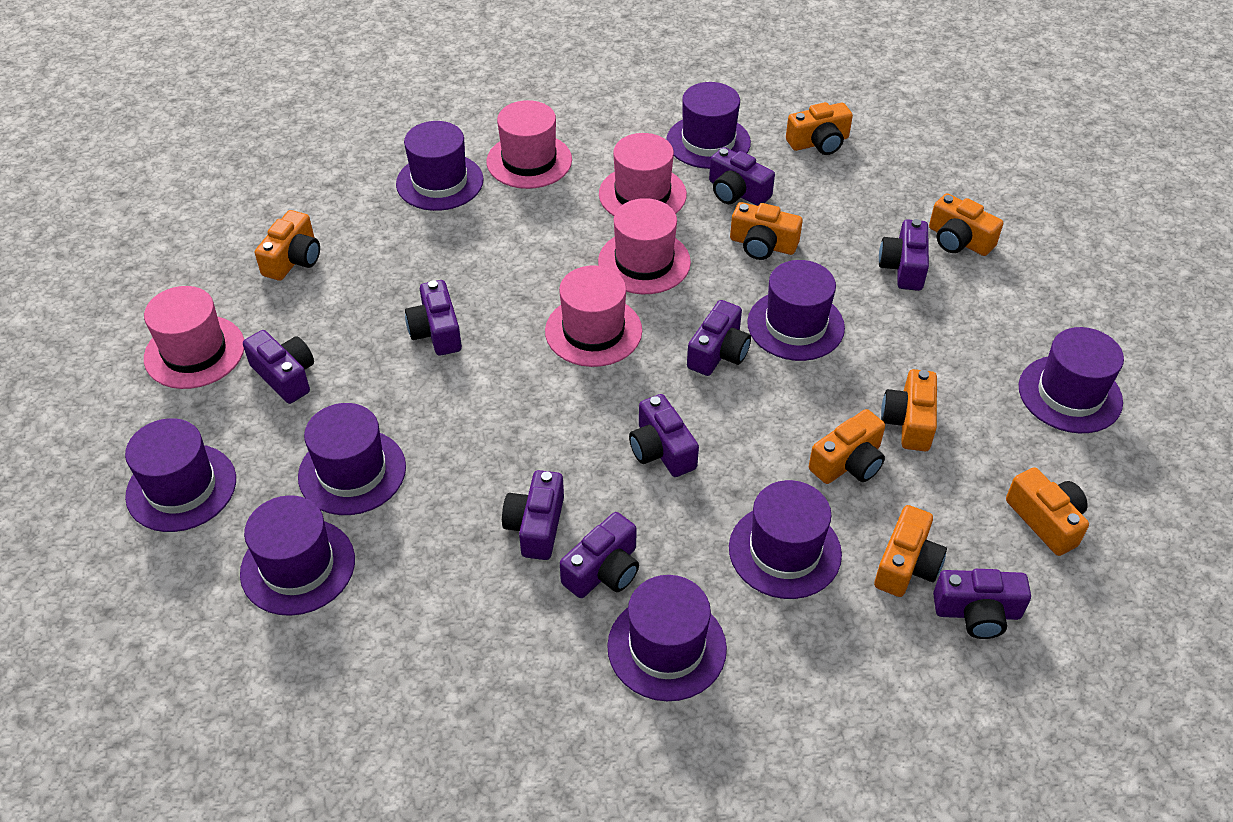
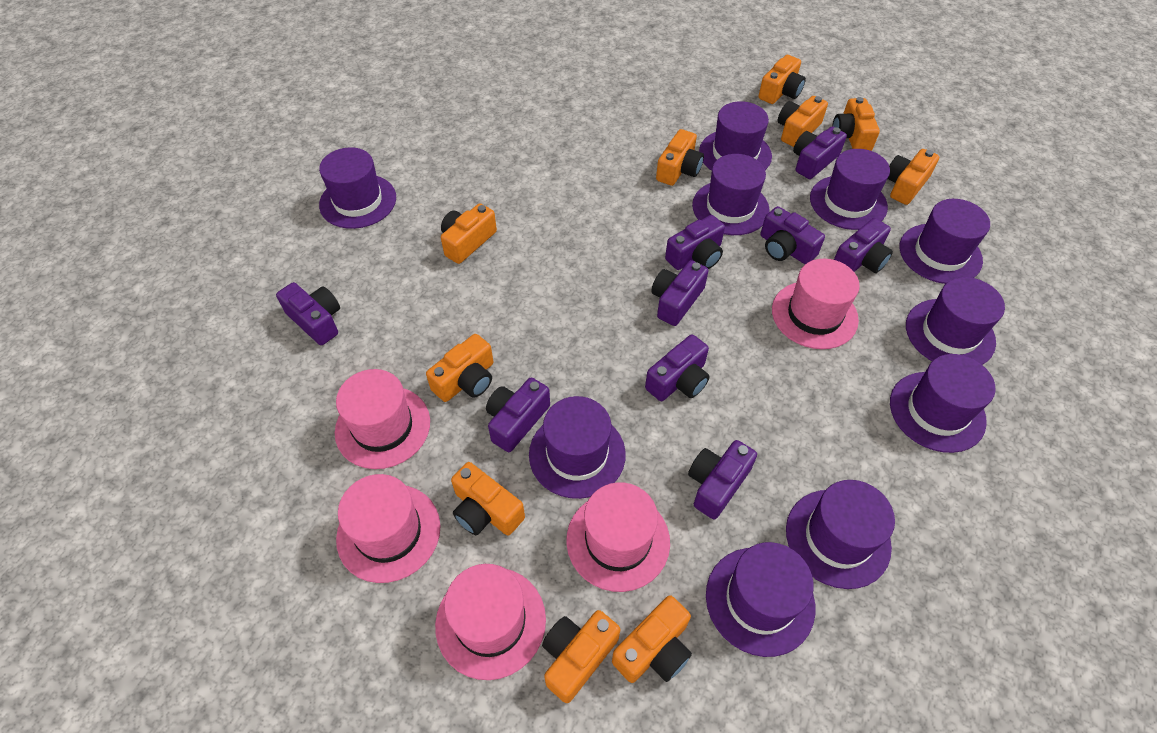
orange camera: 8 -> 10
purple hat: 9 -> 10

